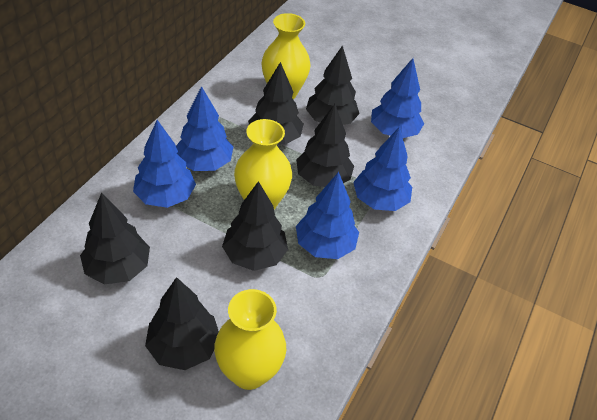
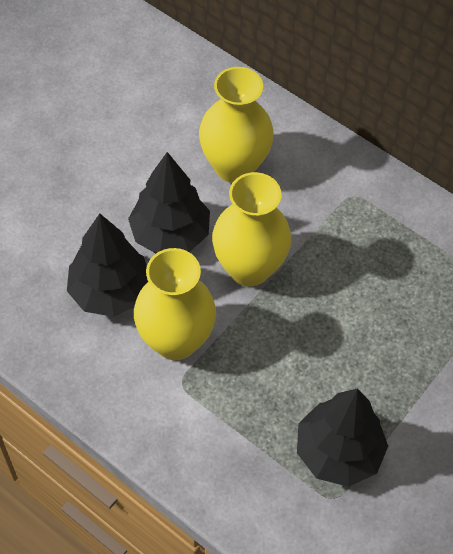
black tree: 6 -> 3
blue tree: 5 -> 0

